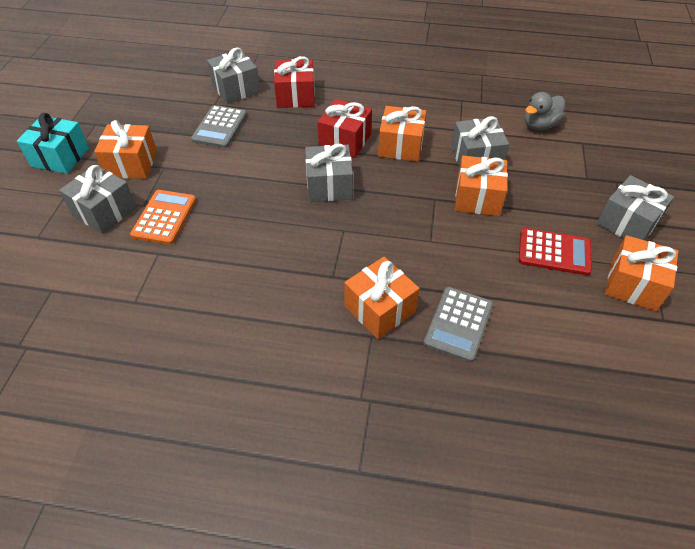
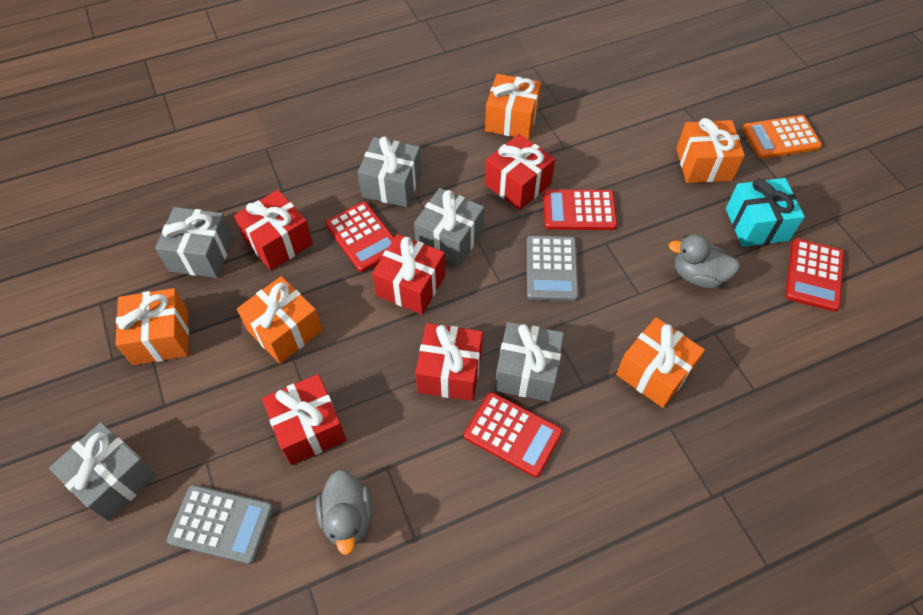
grey duck: 1 -> 2
red calculator: 1 -> 4
red gift: 2 -> 5

